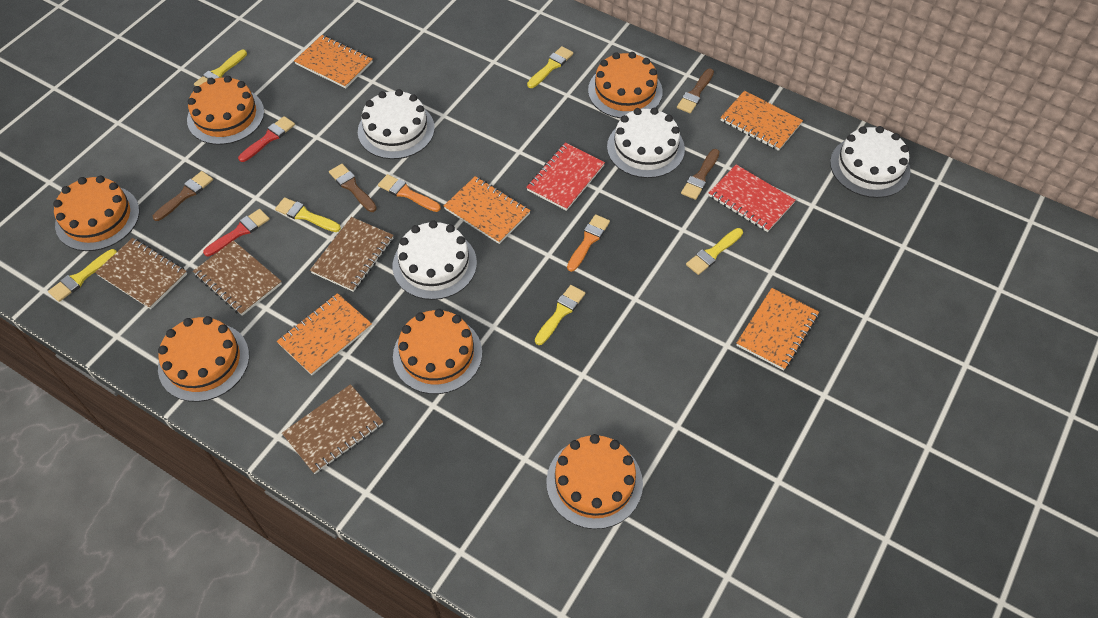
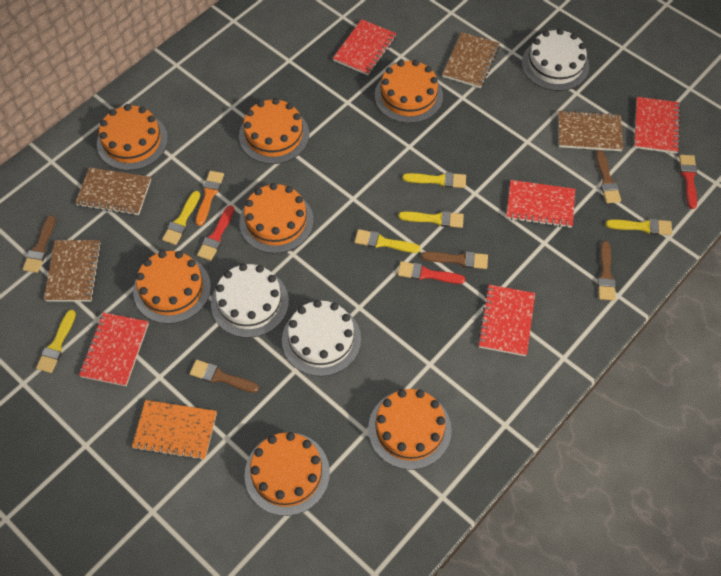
brown brush: 4 -> 5
orange brush: 2 -> 1
orange cake: 6 -> 7
orange notebook: 5 -> 1
red brush: 2 -> 3
red notebook: 2 -> 5
white cake: 4 -> 3

